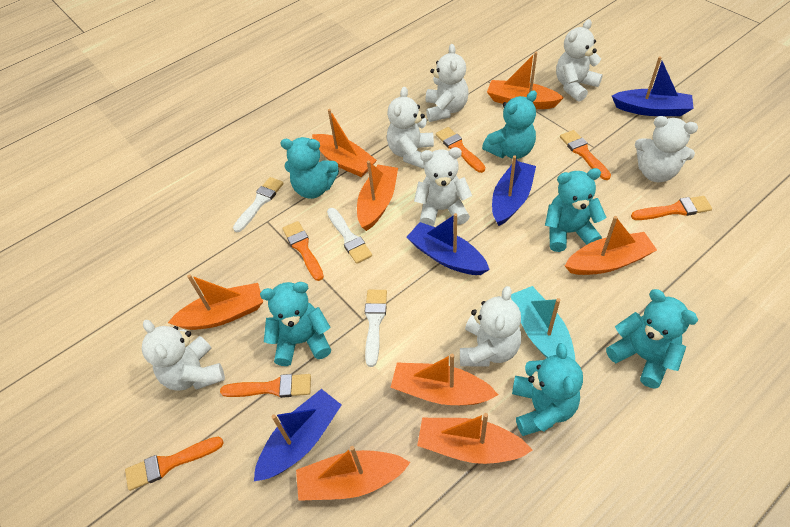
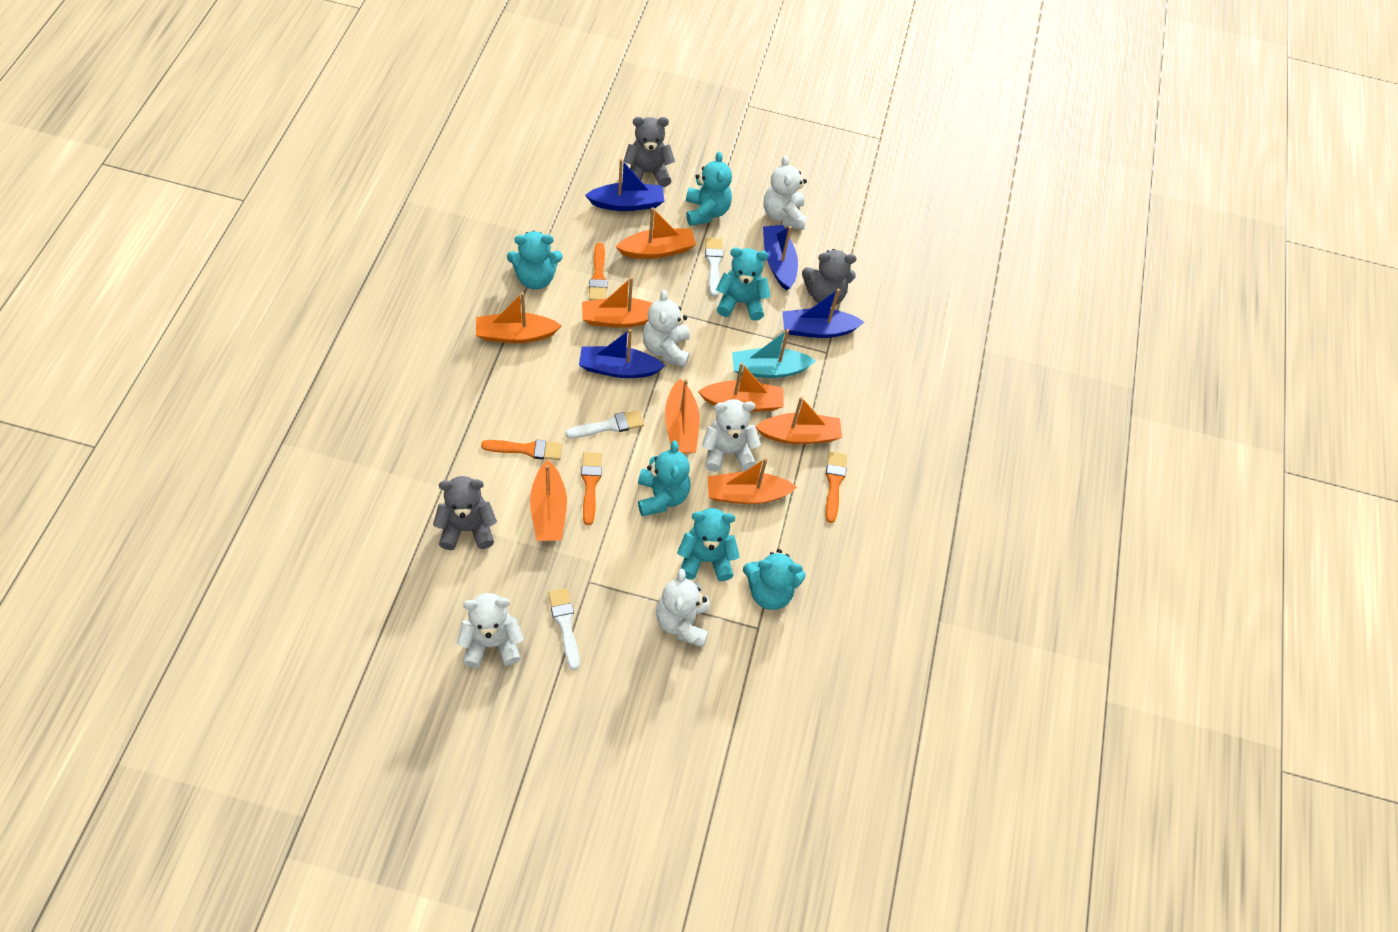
grey teddy bear: 0 -> 3
orange brush: 6 -> 4
white teddy bear: 7 -> 5

